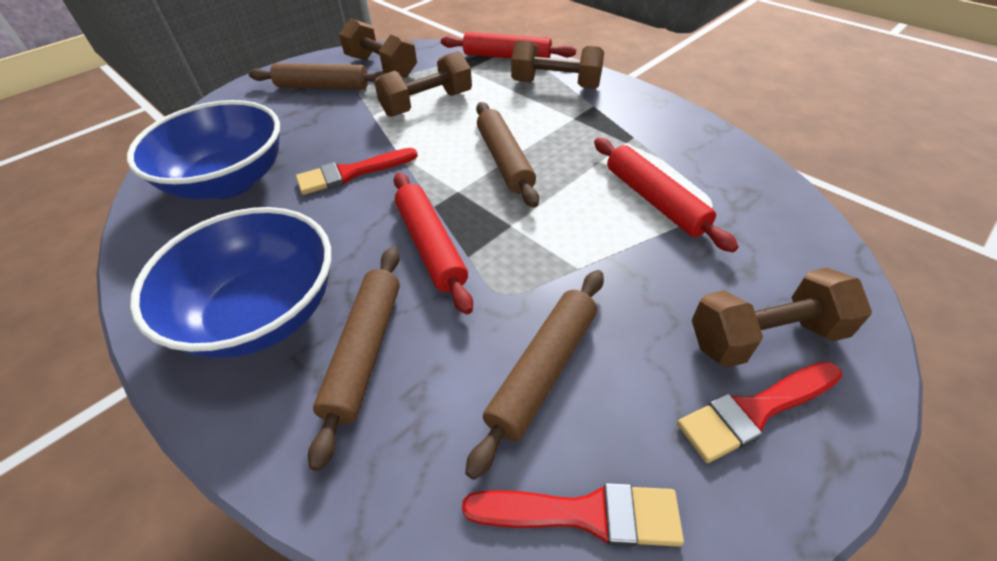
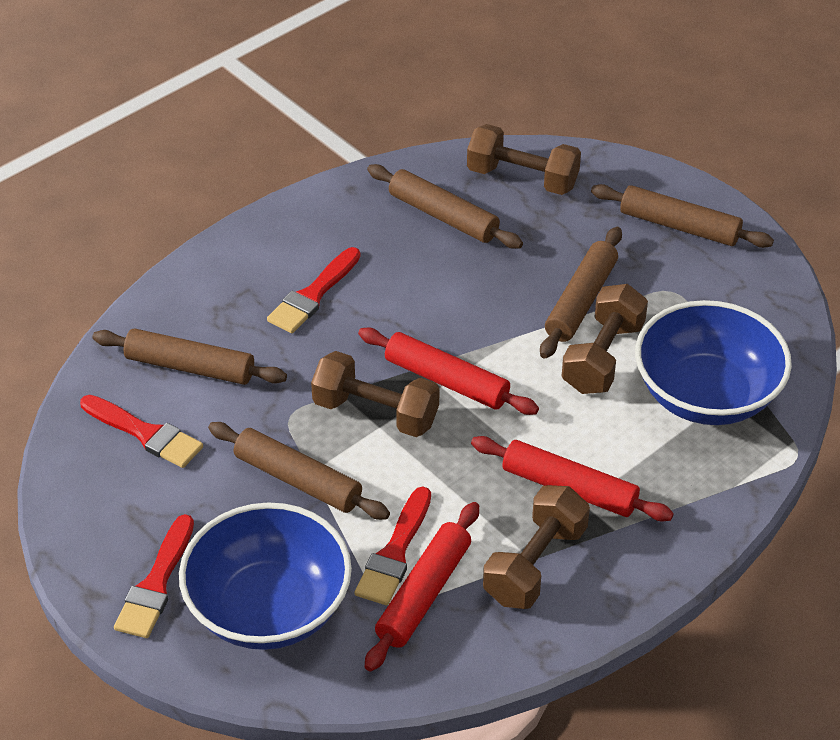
brown rolling pin: 4 -> 5
red brush: 3 -> 4

